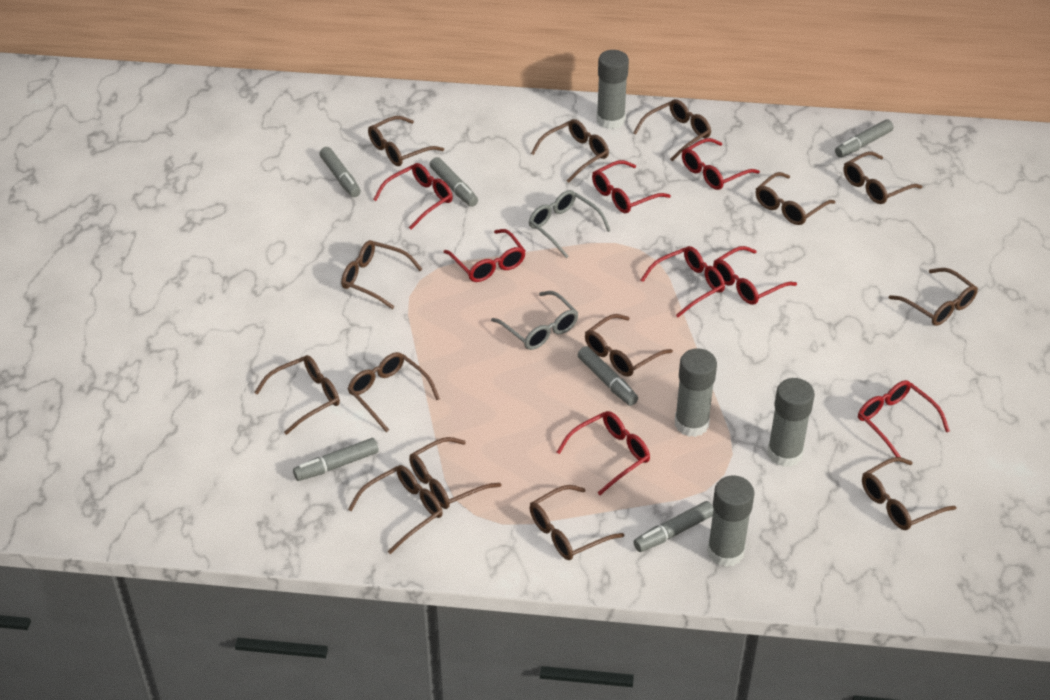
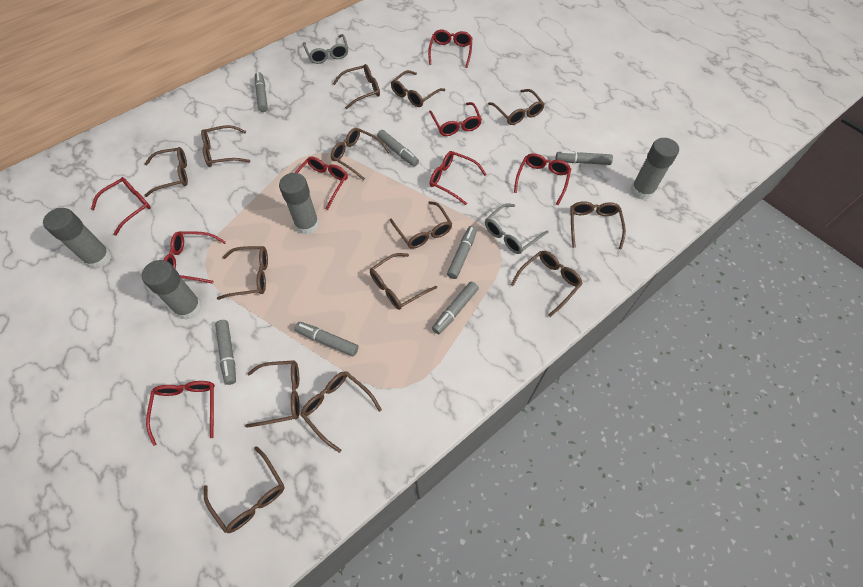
grey marker: 6 -> 7

